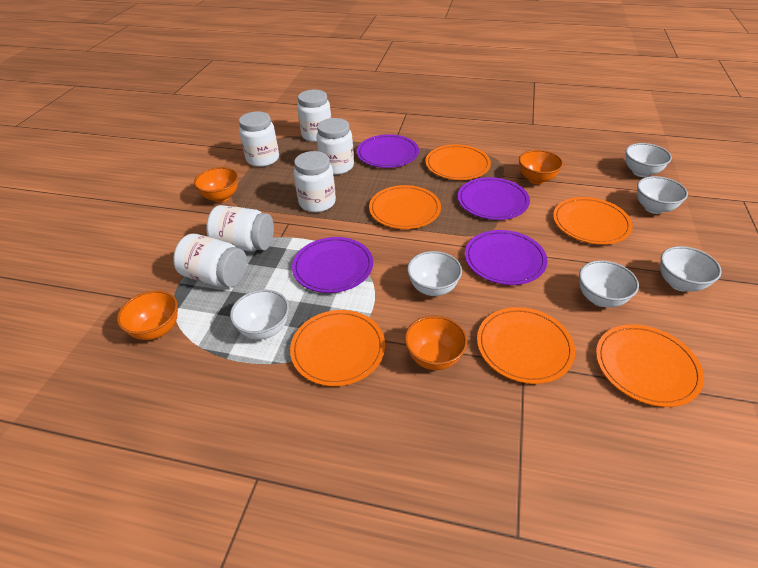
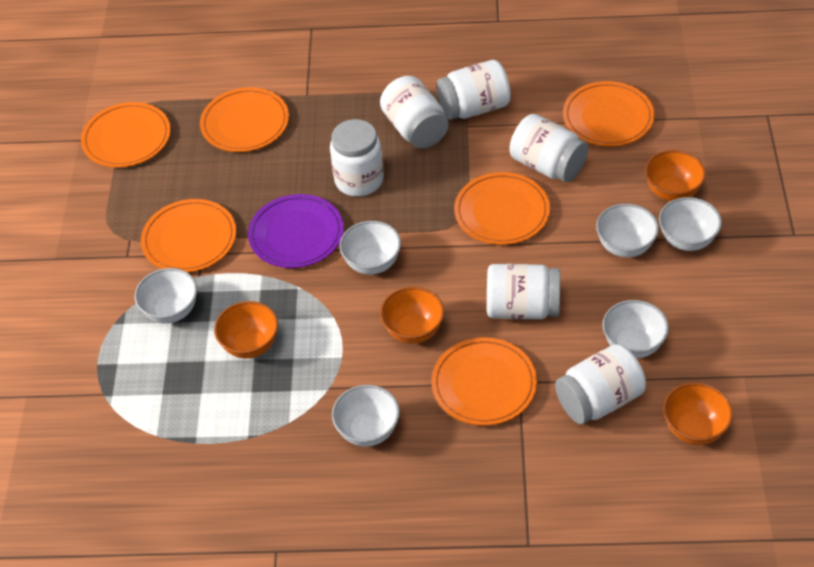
purple plate: 4 -> 1

